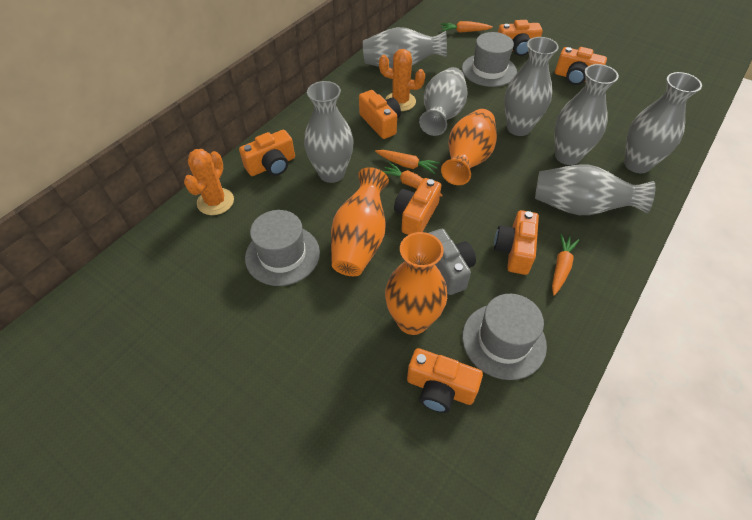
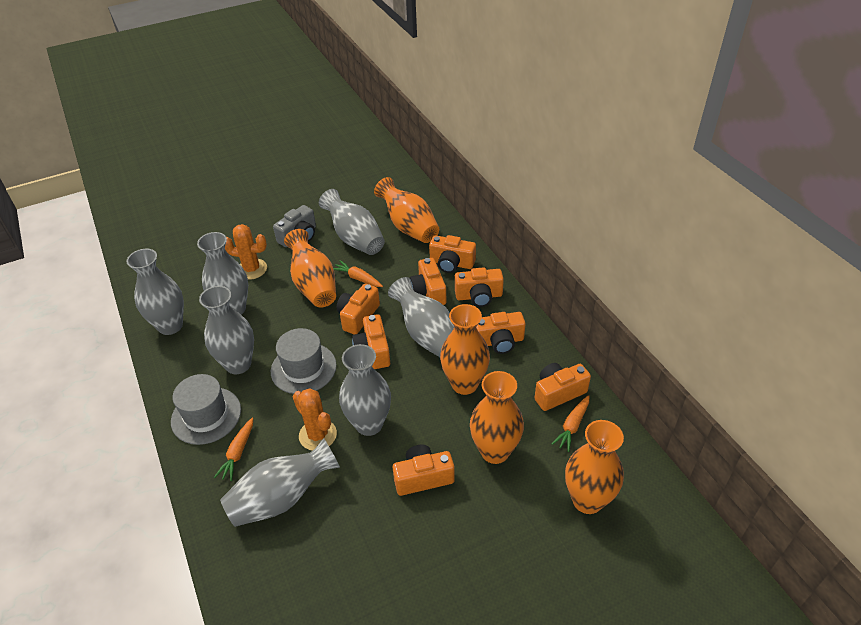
grey hat: 3 -> 2
orange camera: 7 -> 8
orange carrot: 4 -> 3
orange vase: 3 -> 5

